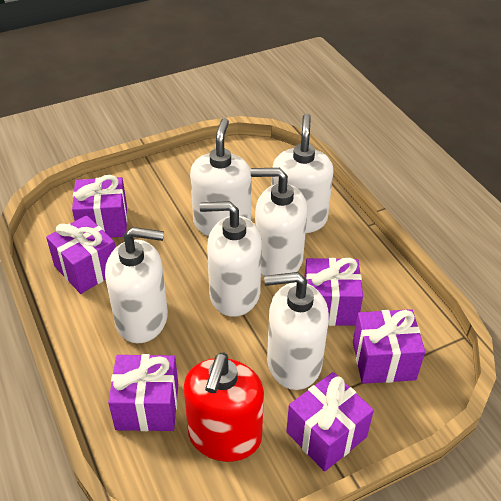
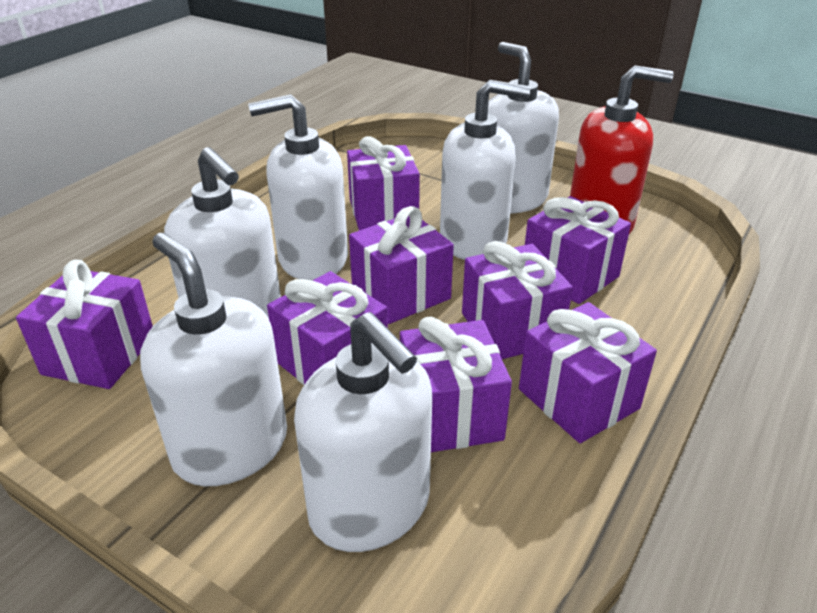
purple gift: 6 -> 8

